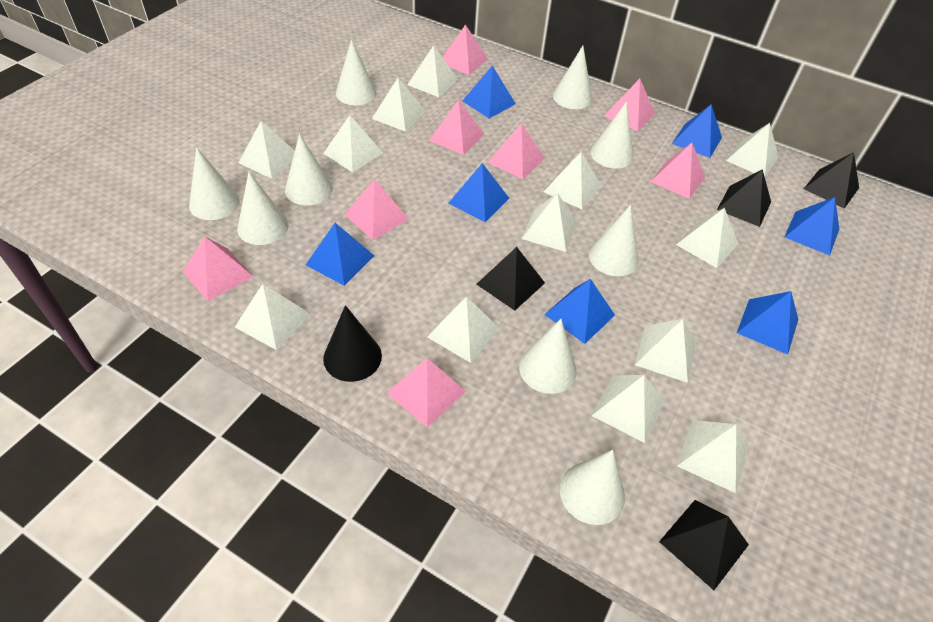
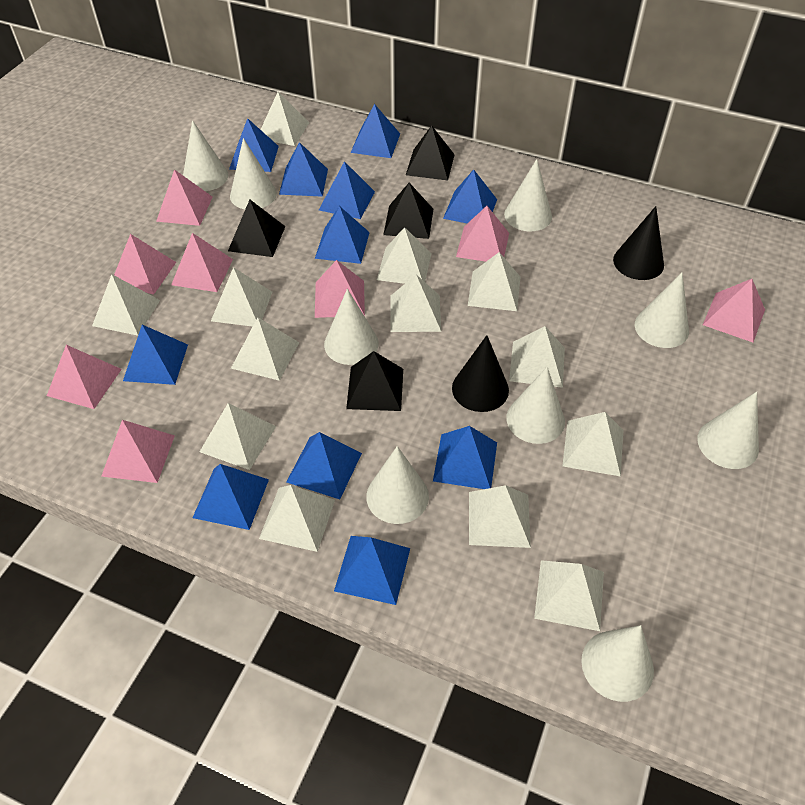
black cone: 1 -> 2
blue pyramid: 7 -> 11

